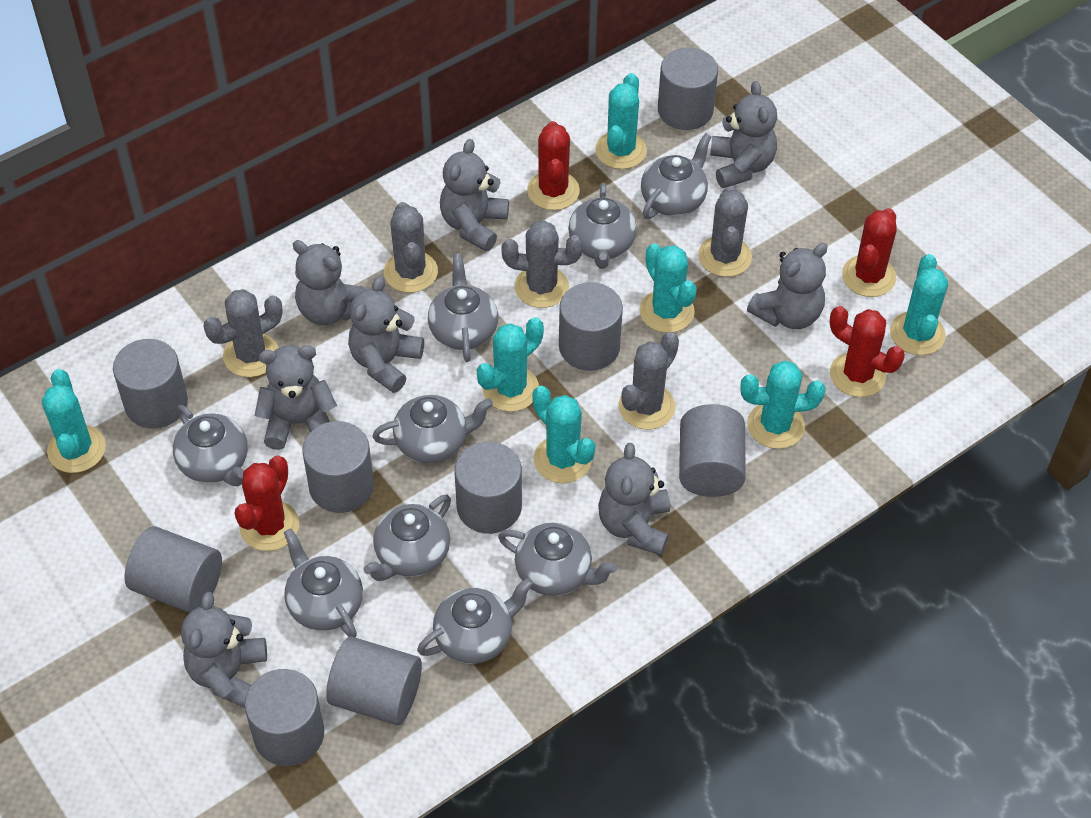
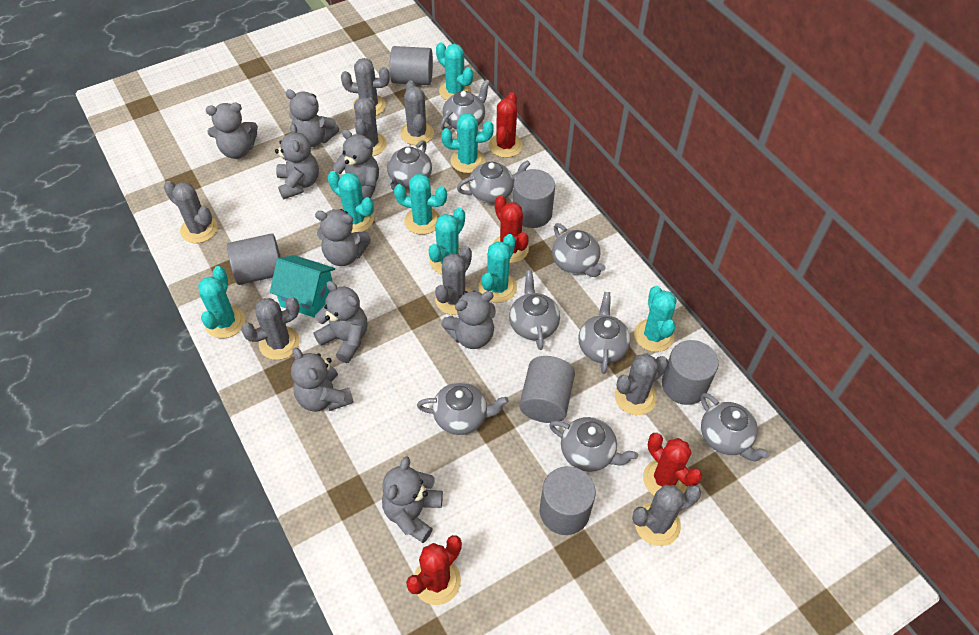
grey cactus: 5 -> 8
grey cylinder: 9 -> 6
grey teddy bear: 8 -> 9
turquoise cactus: 7 -> 8
turquoise house: 0 -> 1

